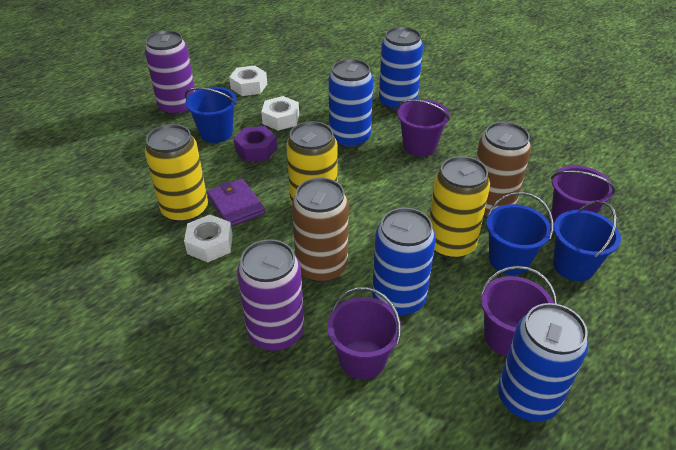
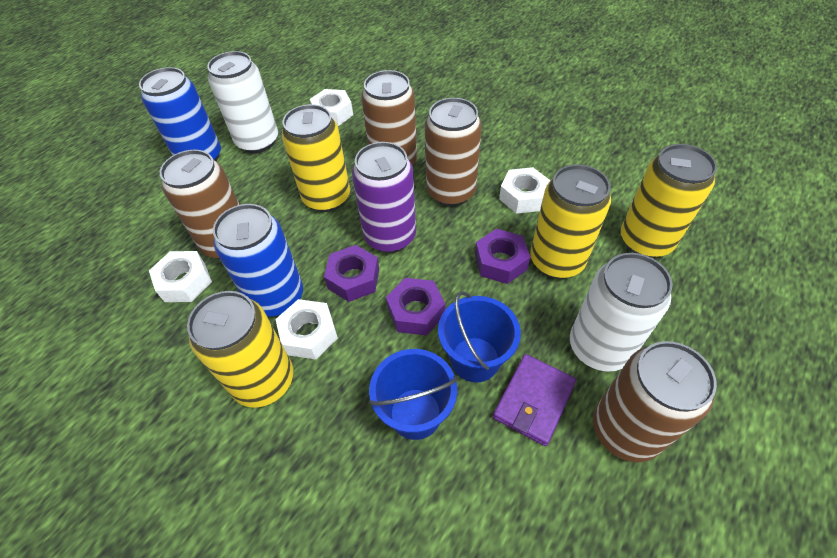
blue bucket: 3 -> 2
blue can: 4 -> 2
brown can: 2 -> 4
purple bucket: 4 -> 0
purple can: 2 -> 1
purple nut: 1 -> 3
white can: 0 -> 2
white nut: 3 -> 4
yellow can: 3 -> 4

